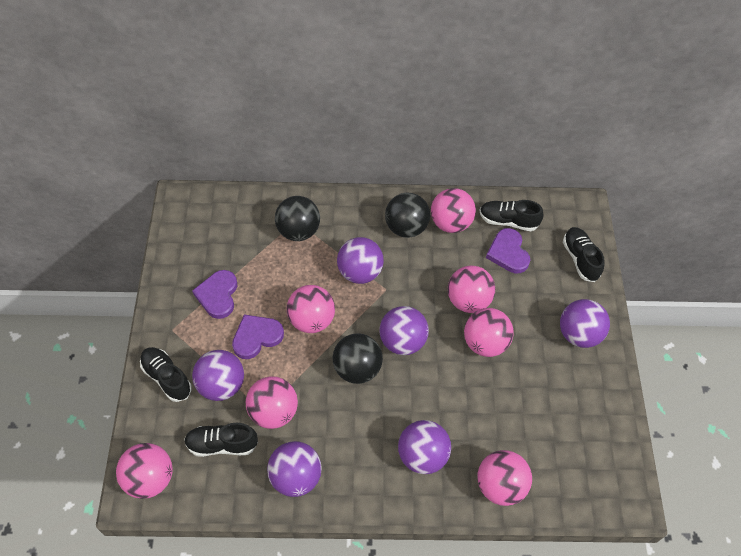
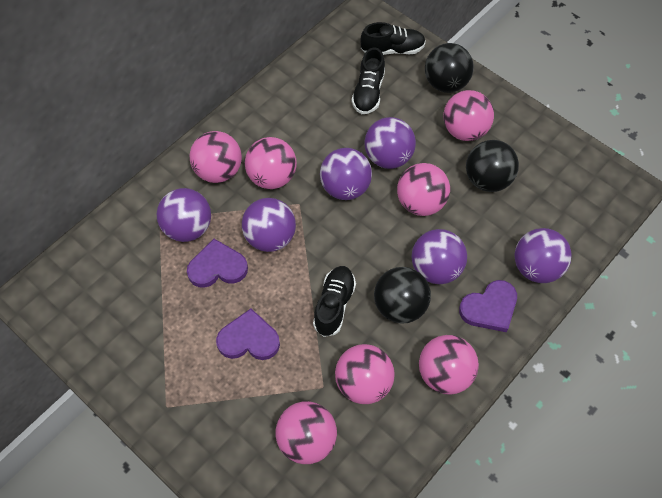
black shoe: 4 -> 3

